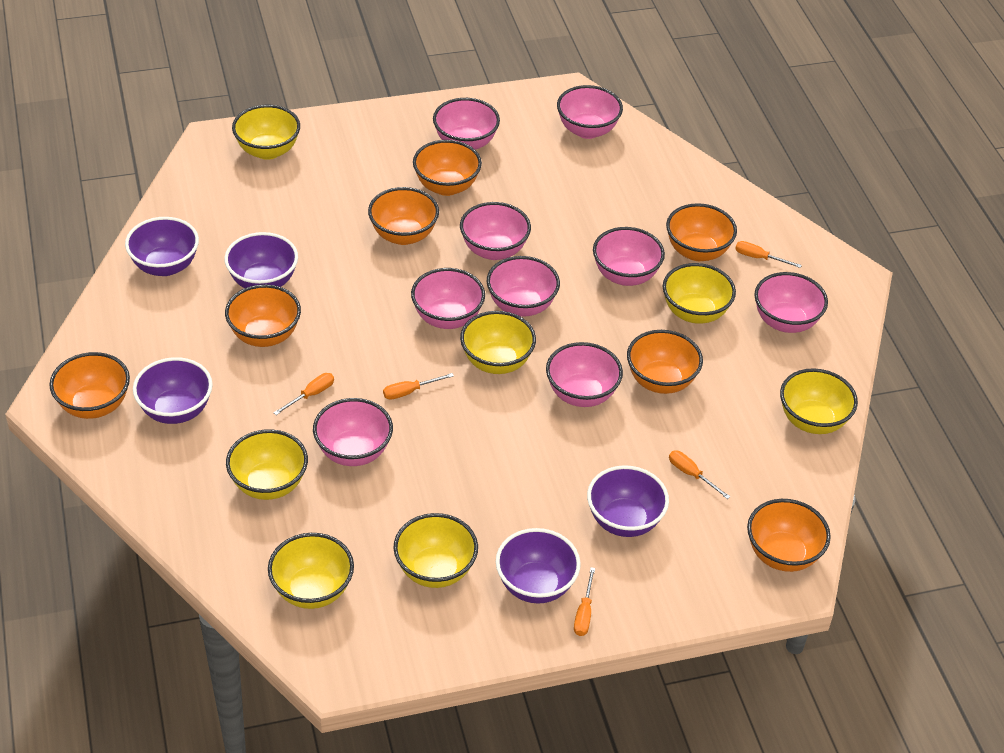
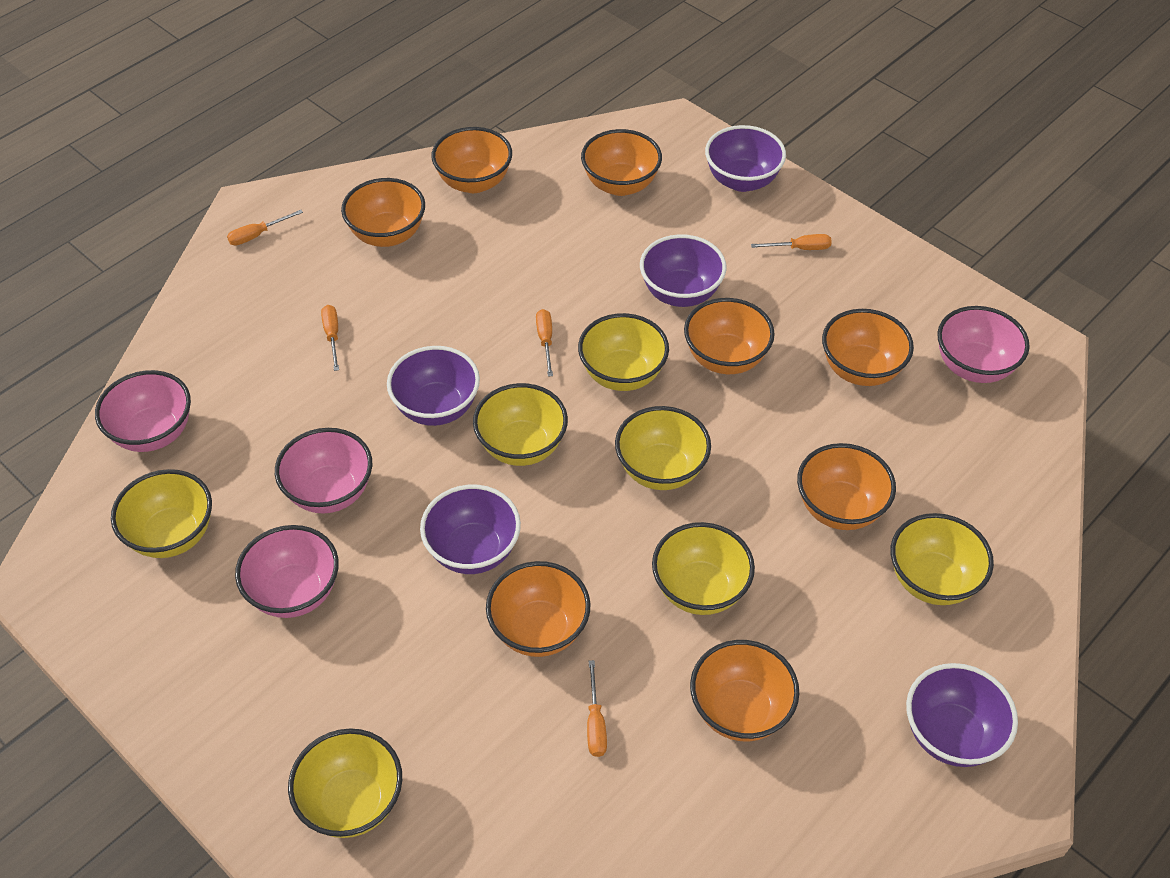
orange bowl: 7 -> 8
pink bowl: 9 -> 4

